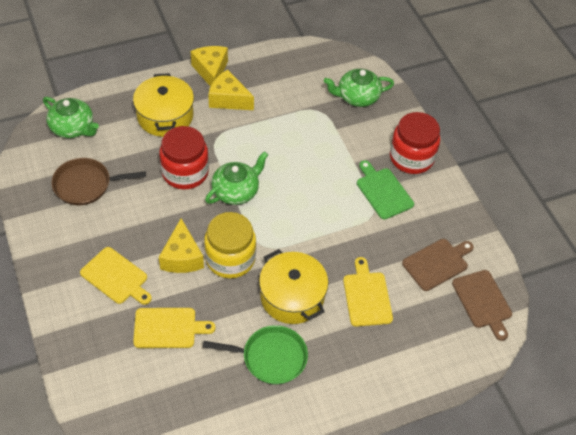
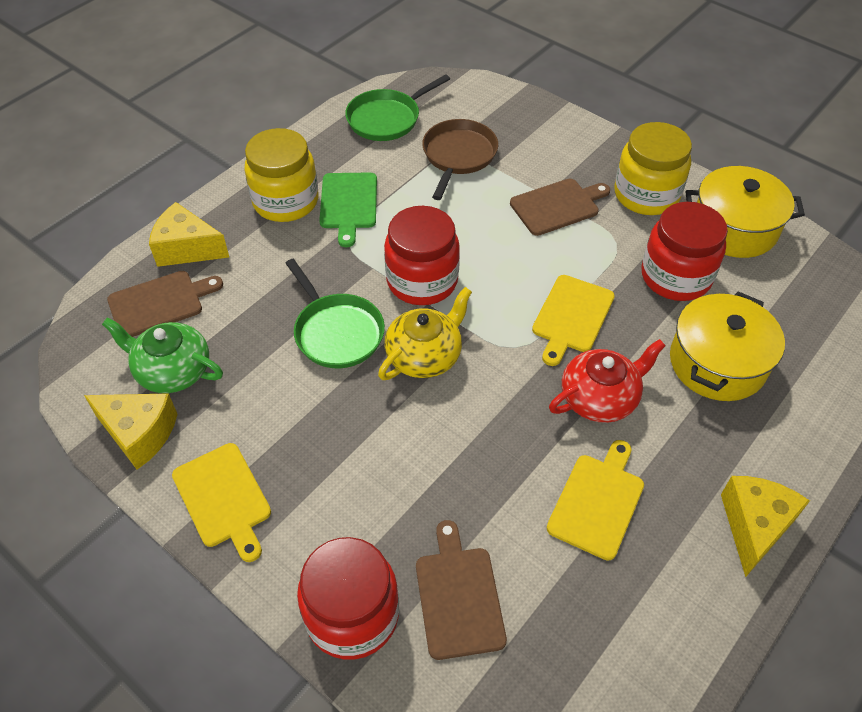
brown cutting board: 2 -> 3
green pan: 1 -> 2
green teapot: 3 -> 1
red jar: 2 -> 3
red teapot: 0 -> 1
yellow jar: 1 -> 2
yellow teapot: 0 -> 1

